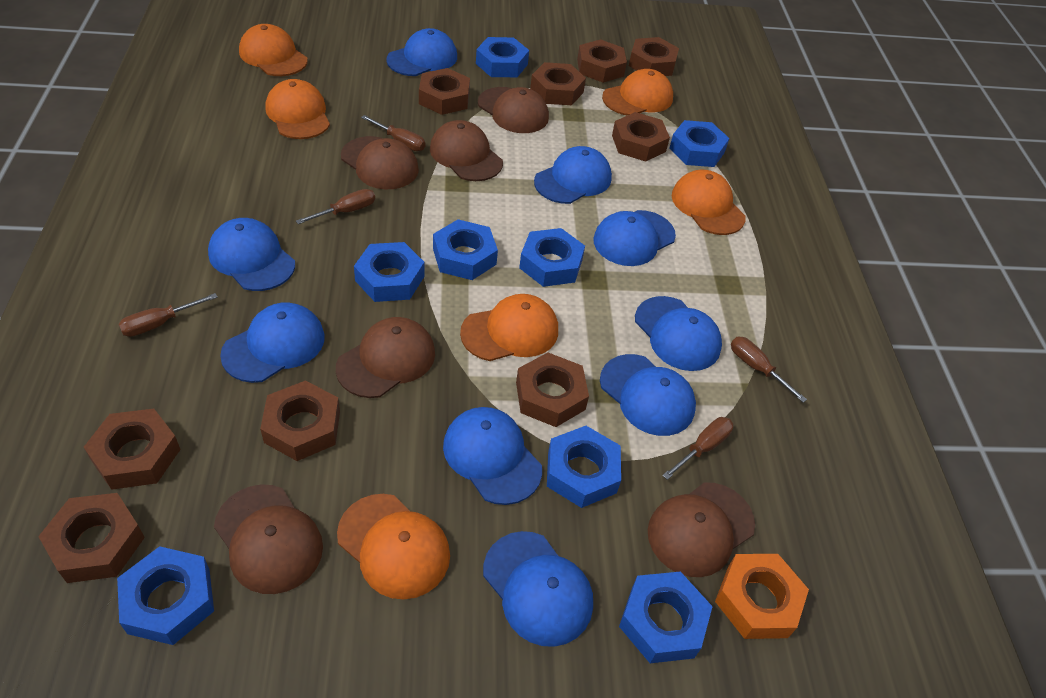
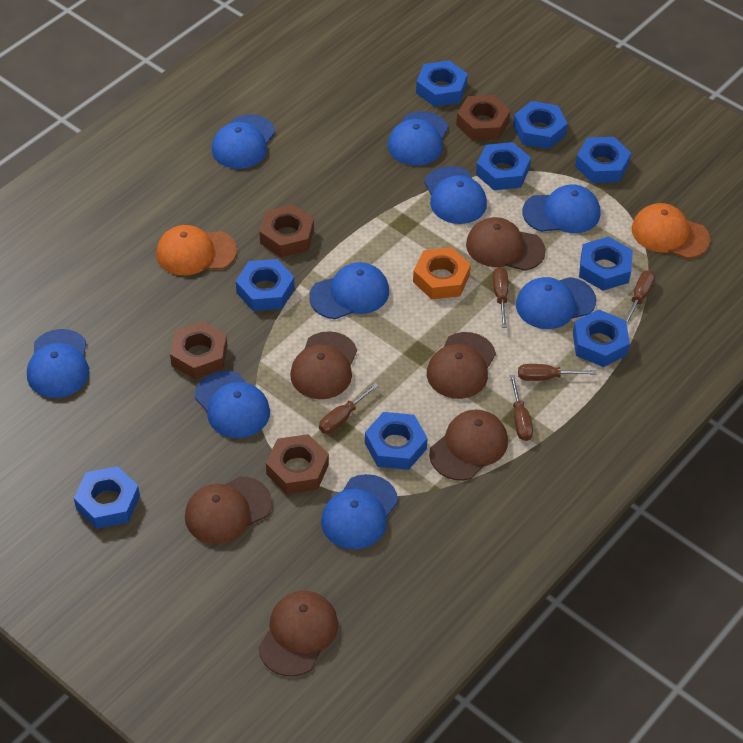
blue nut: 8 -> 9
brown nut: 9 -> 4
orange cap: 6 -> 2

